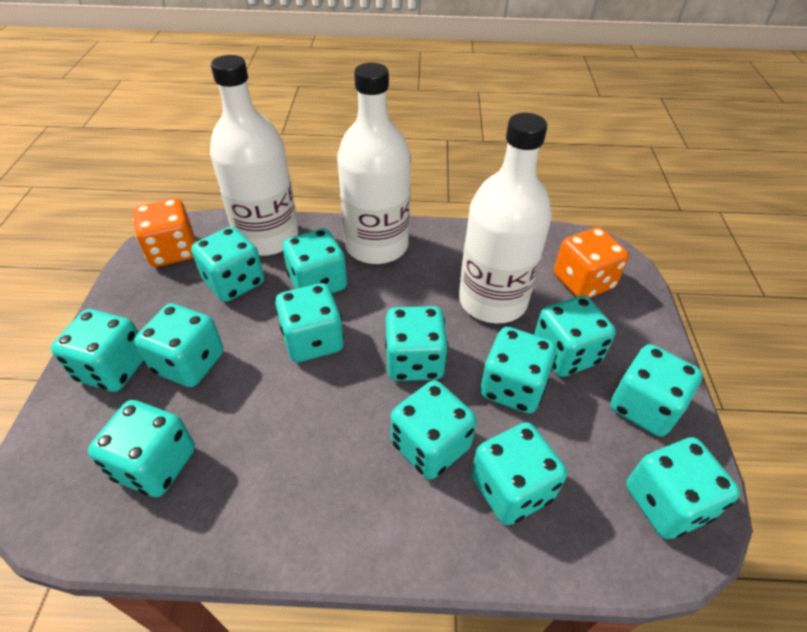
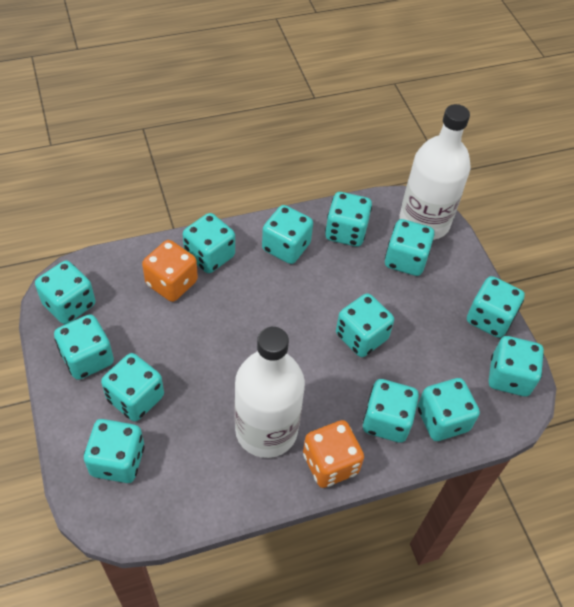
white bottle: 3 -> 2

